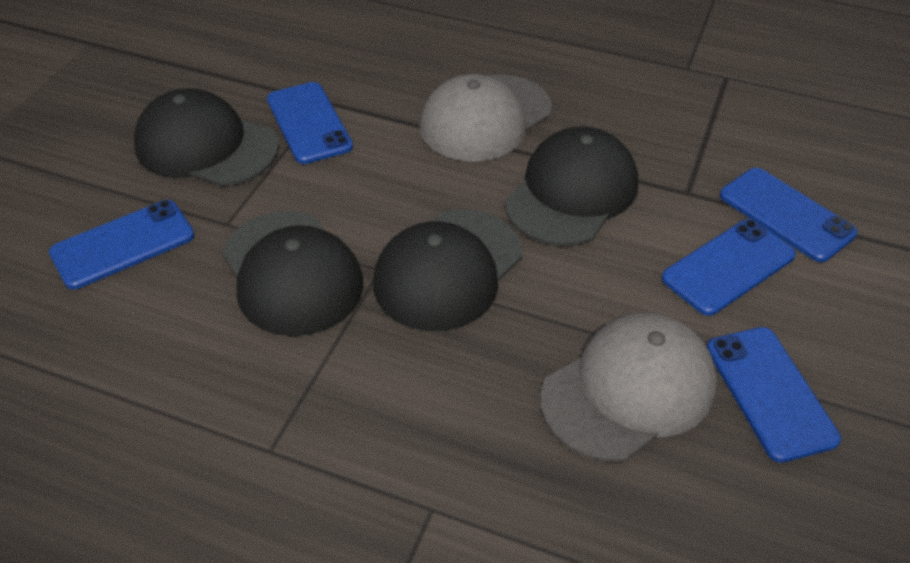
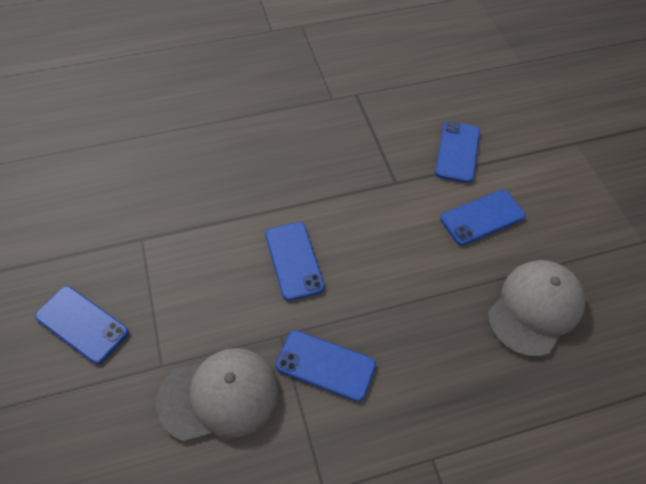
black cap: 4 -> 0

